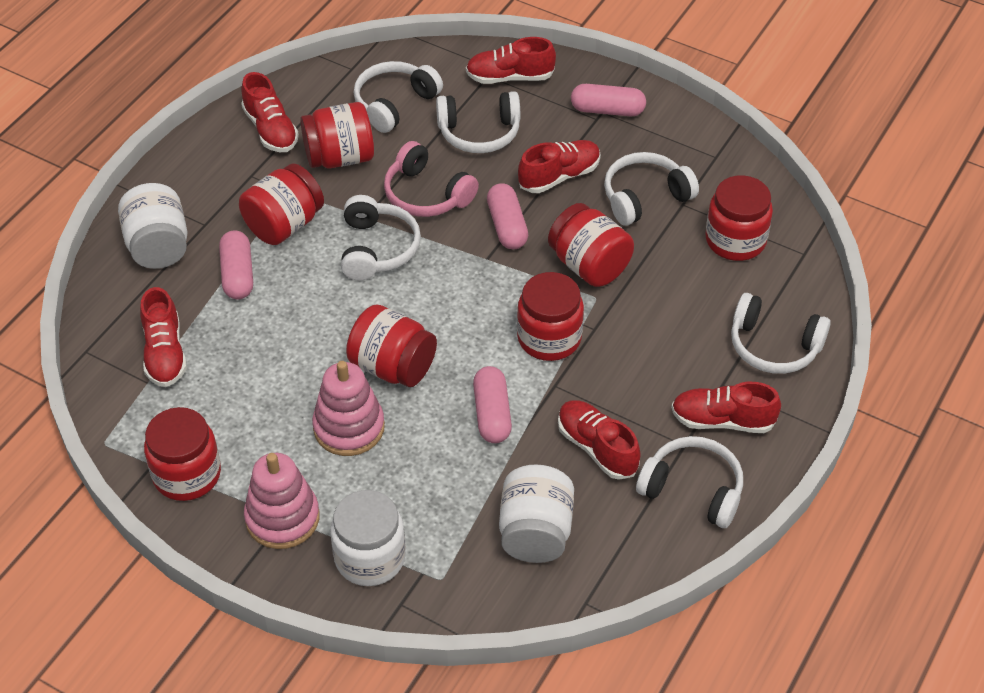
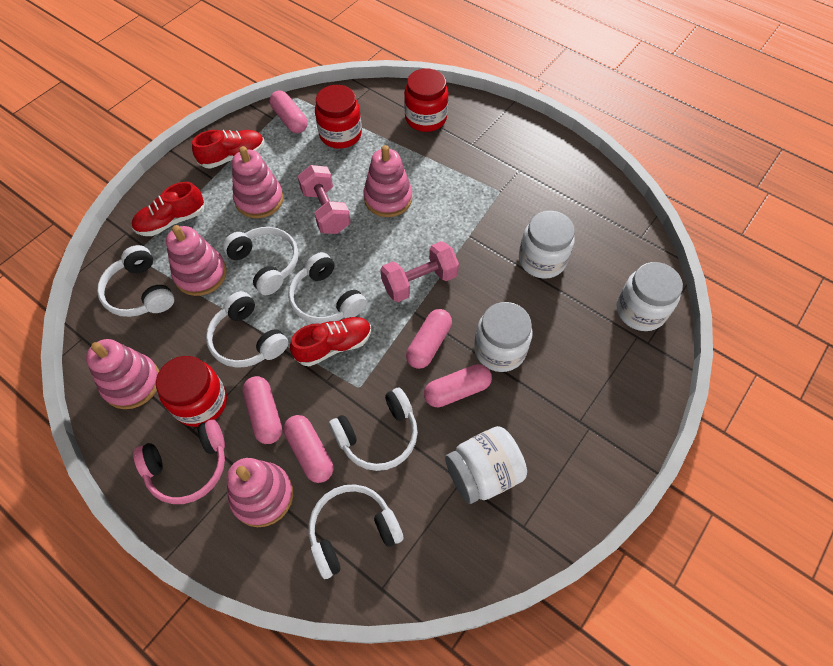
pink capsule: 4 -> 5
pink dumbbell: 0 -> 2
pink stacking toy: 2 -> 5
red jar: 7 -> 3
red shoe: 6 -> 3
white jar: 3 -> 4

